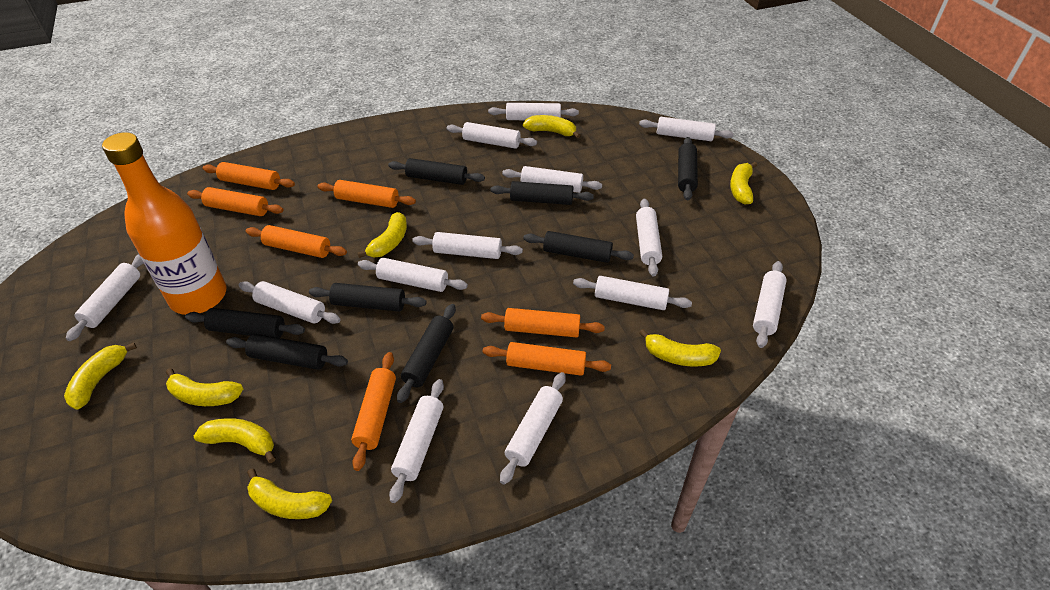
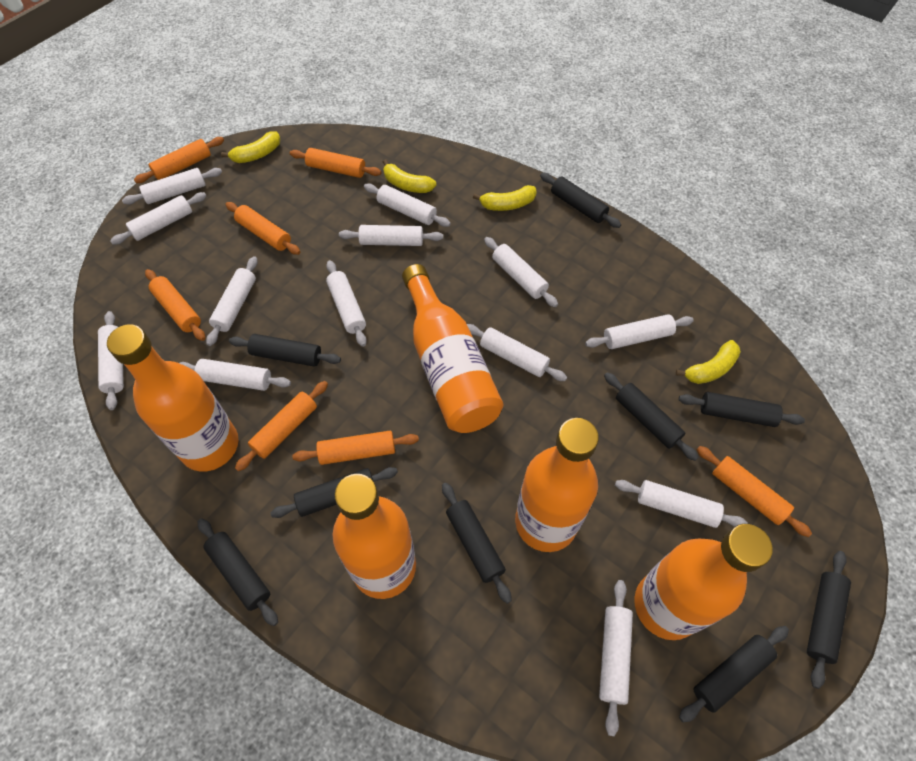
black rolling pin: 8 -> 9
orange bottle: 1 -> 5
yellow banana: 8 -> 4

